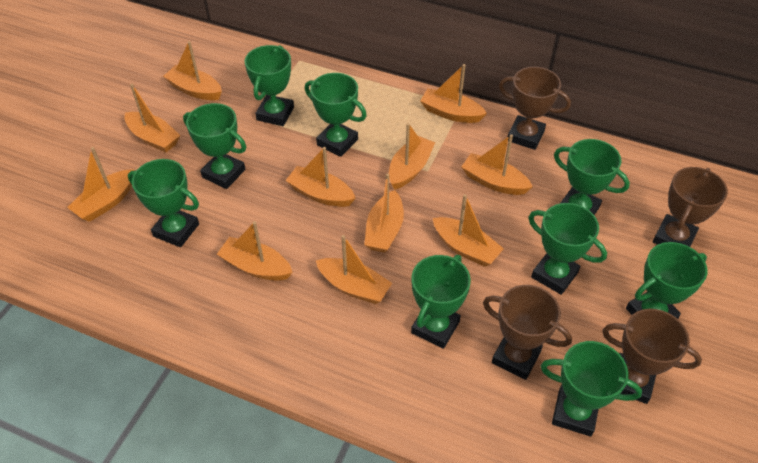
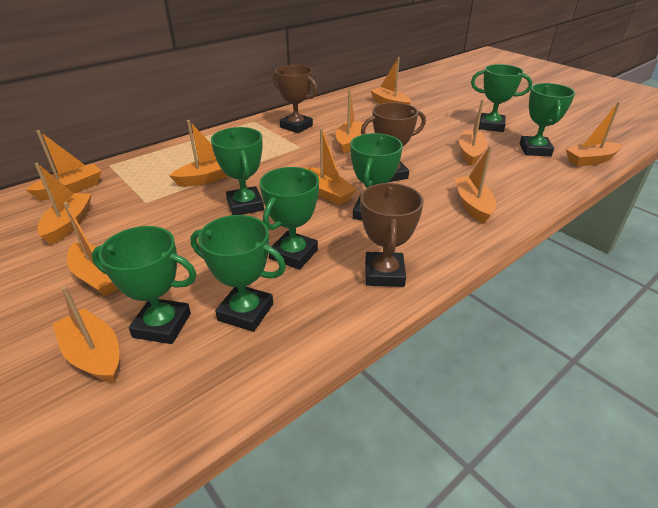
brown trophy: 4 -> 3
green trophy: 9 -> 7

